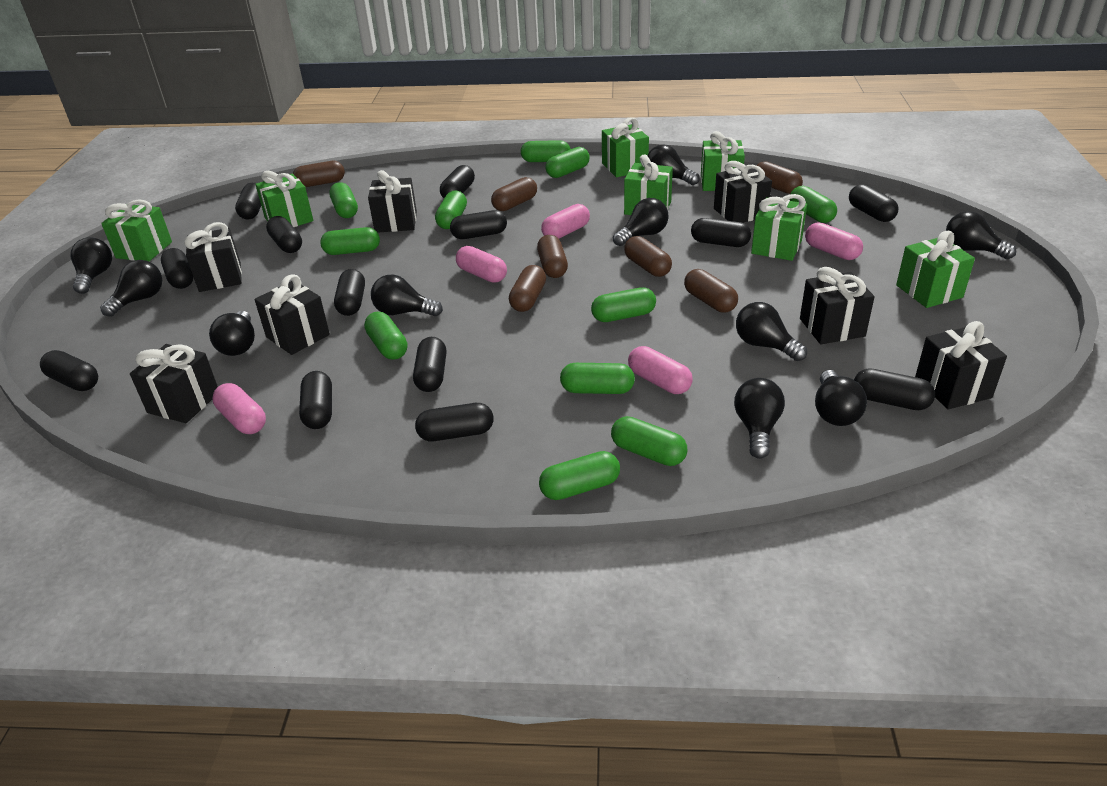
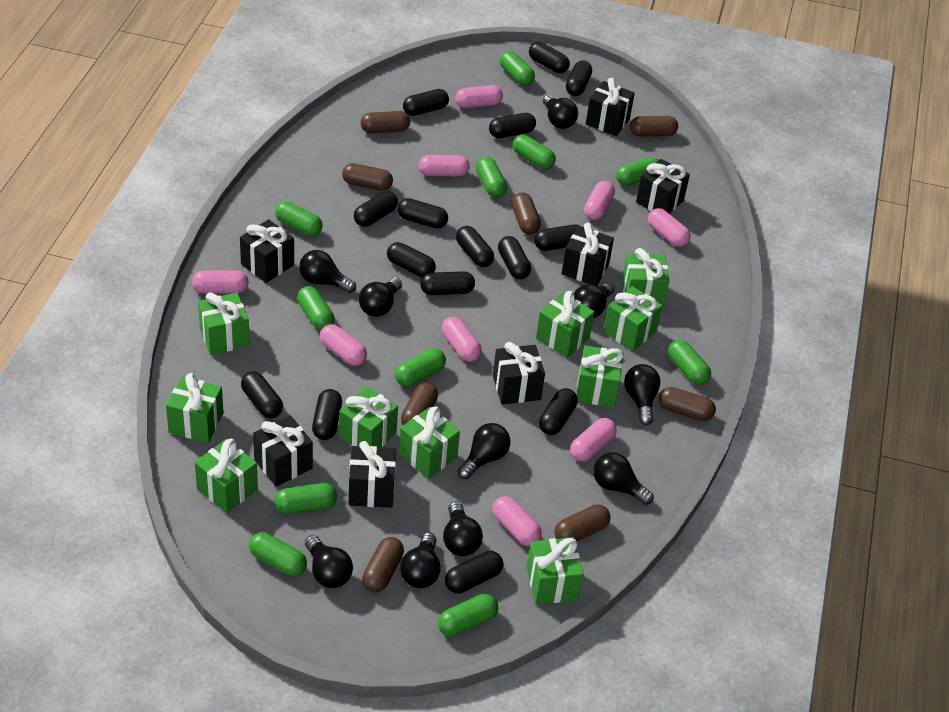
black capsule: 13 -> 15
brown capsule: 7 -> 8
green gift: 7 -> 10
pink capsule: 5 -> 9

